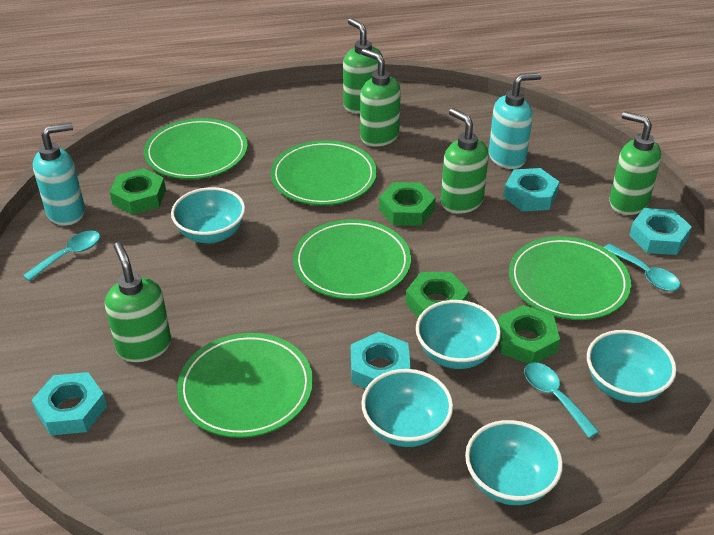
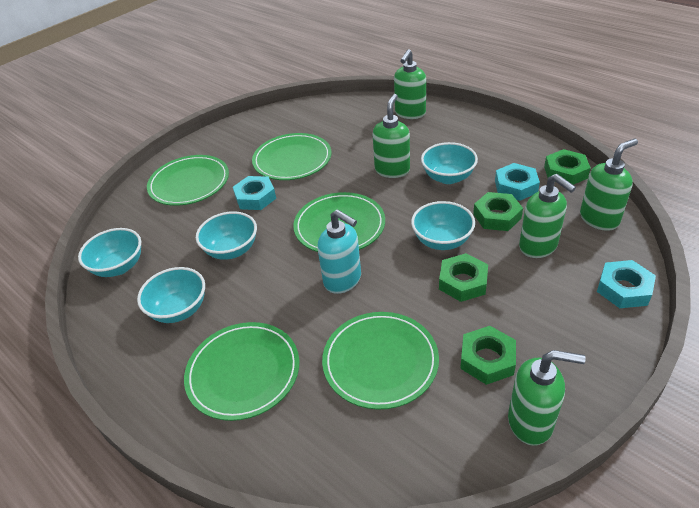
turquoise nut: 4 -> 3
turquoise soap dispenser: 2 -> 1
turquoise spoon: 3 -> 0

